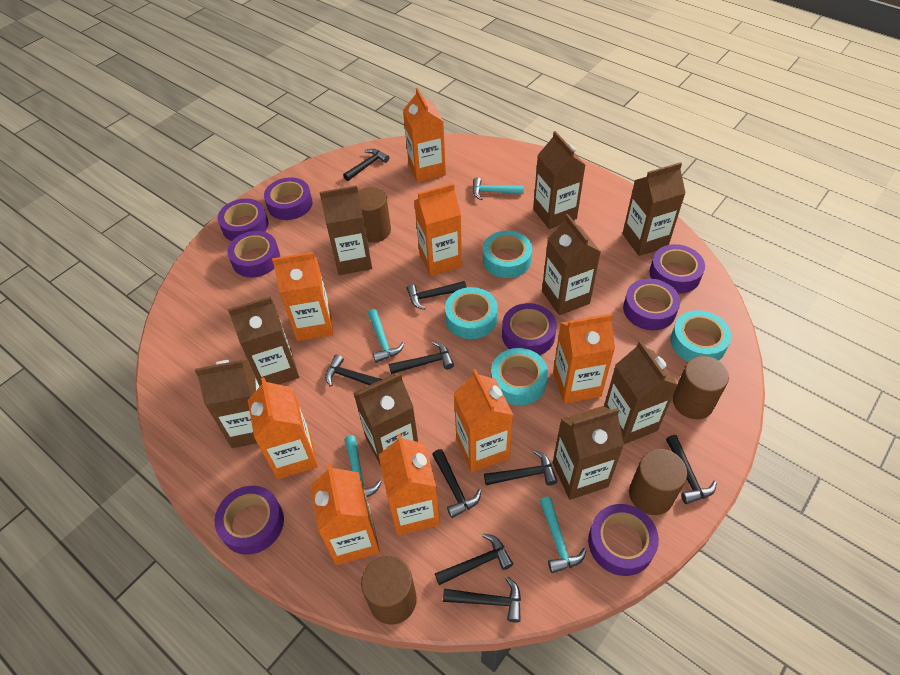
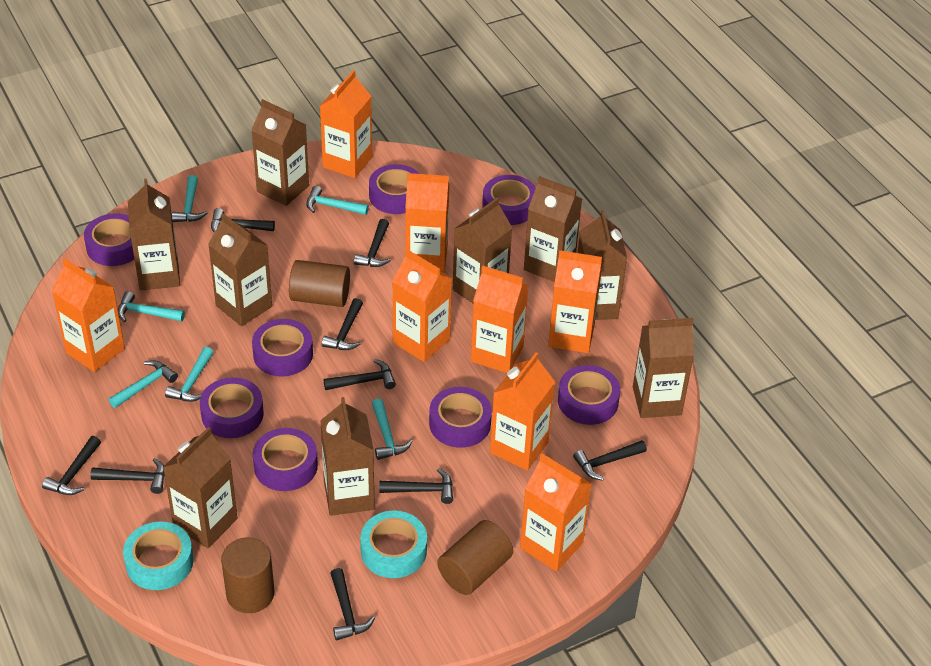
brown cylinder: 4 -> 3
turquoise hammer: 4 -> 6
turquoise tape: 4 -> 2

